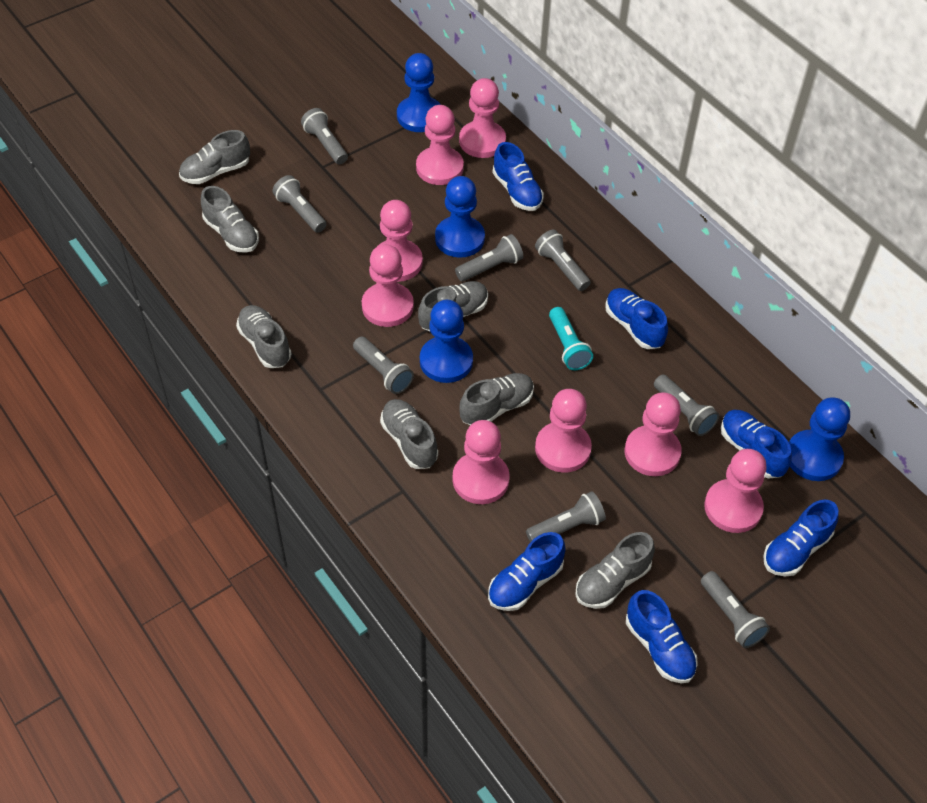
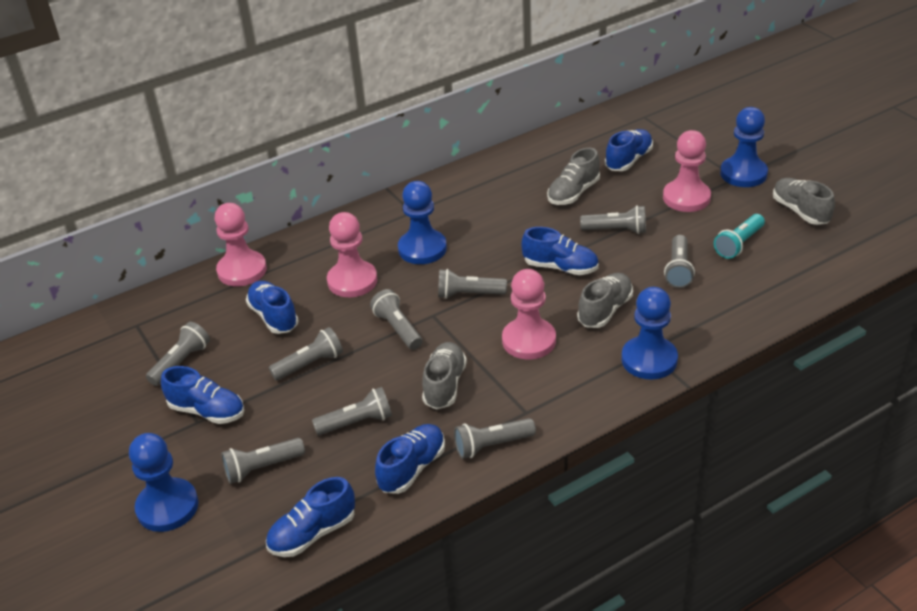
grey flashlight: 8 -> 9
grey shoe: 7 -> 4
pink pawn: 8 -> 4

